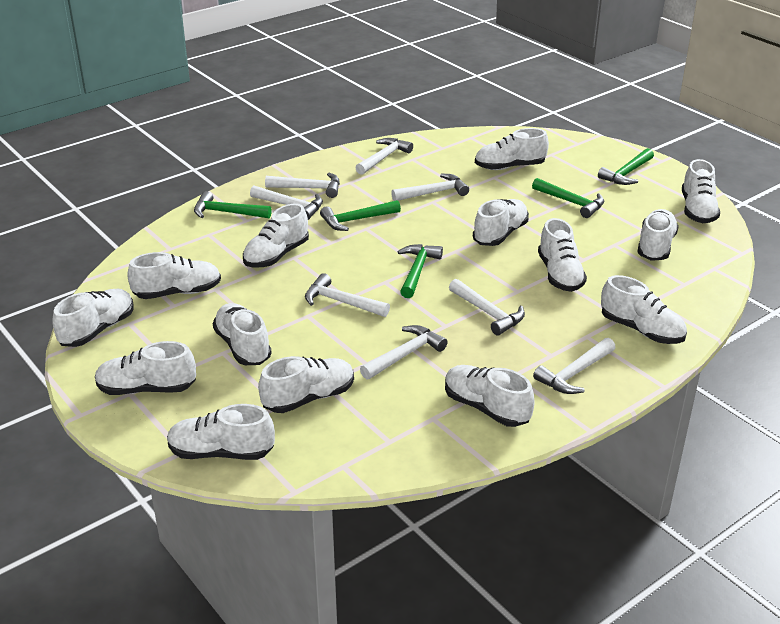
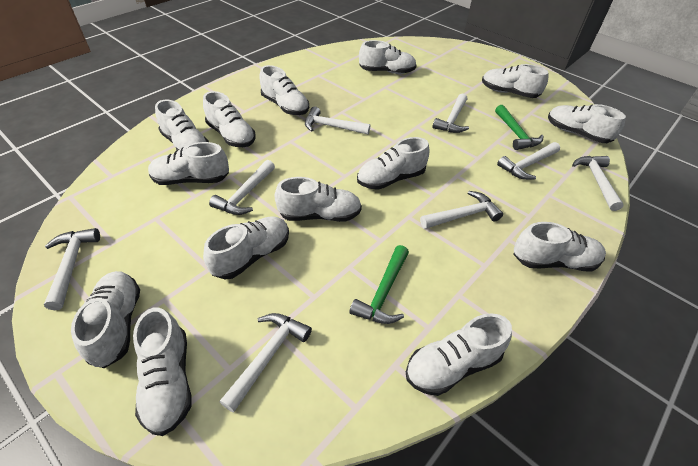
green hammer: 5 -> 2

